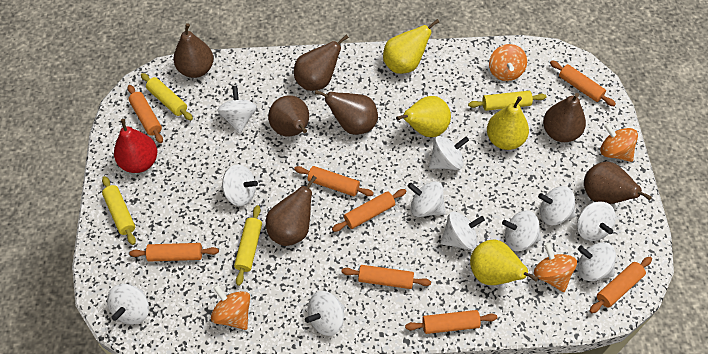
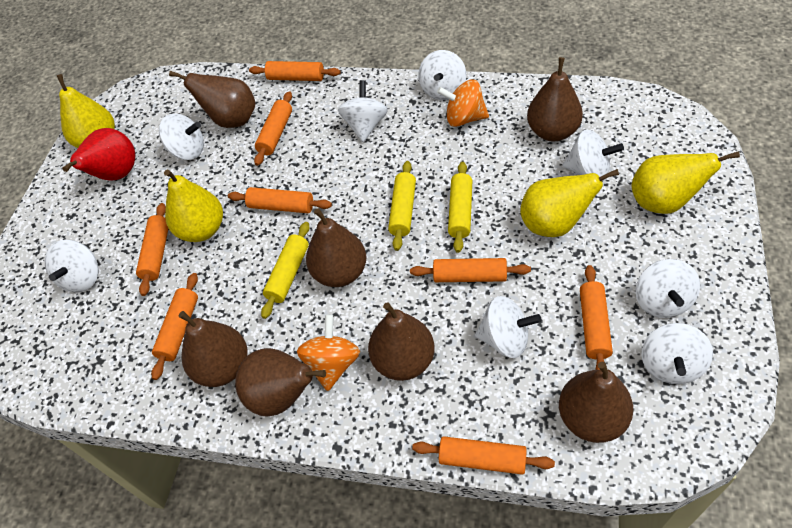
orange spinning top: 4 -> 2
white spinning top: 11 -> 8
yellow rolling pin: 4 -> 3

